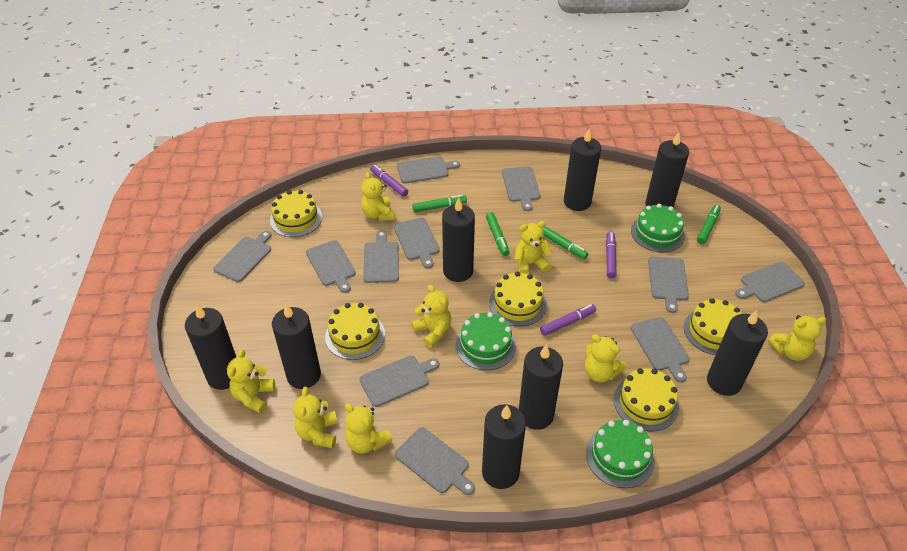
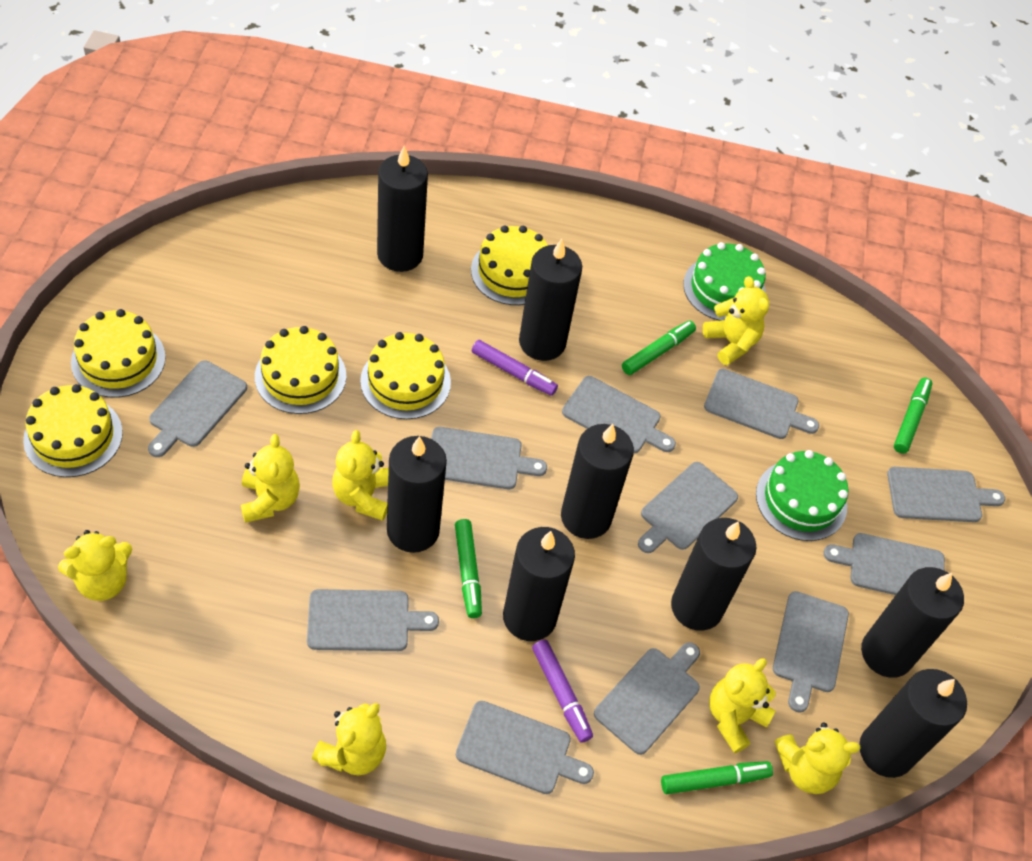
green cake: 3 -> 2
purple marker: 3 -> 2
yellow teddy bear: 8 -> 7

